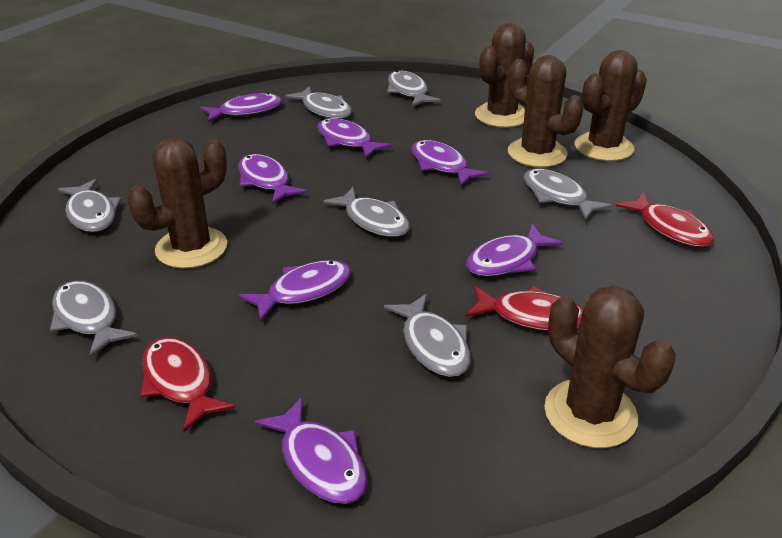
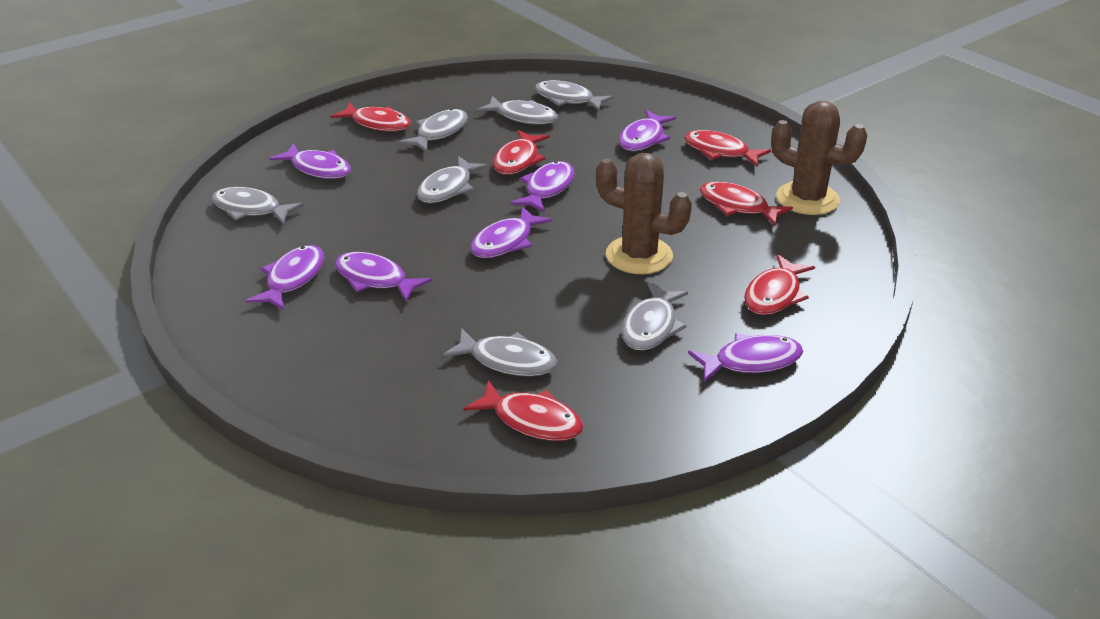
brown cactus: 5 -> 2
red fish: 3 -> 6

